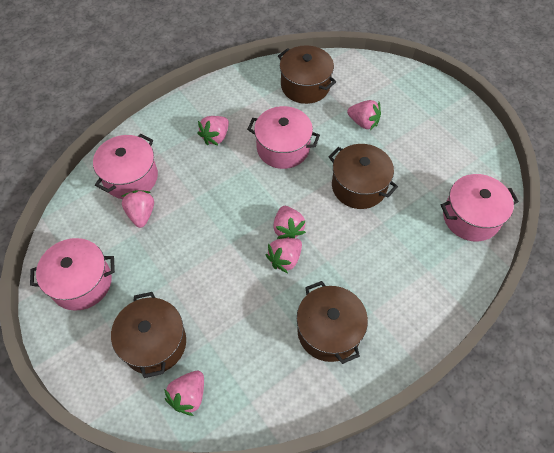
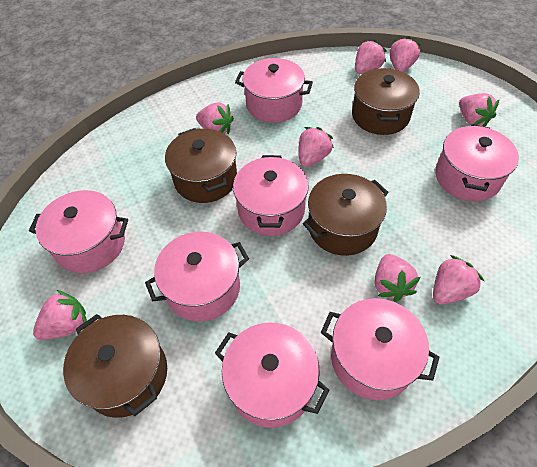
pink pot: 4 -> 7
pink strawberry: 6 -> 8

